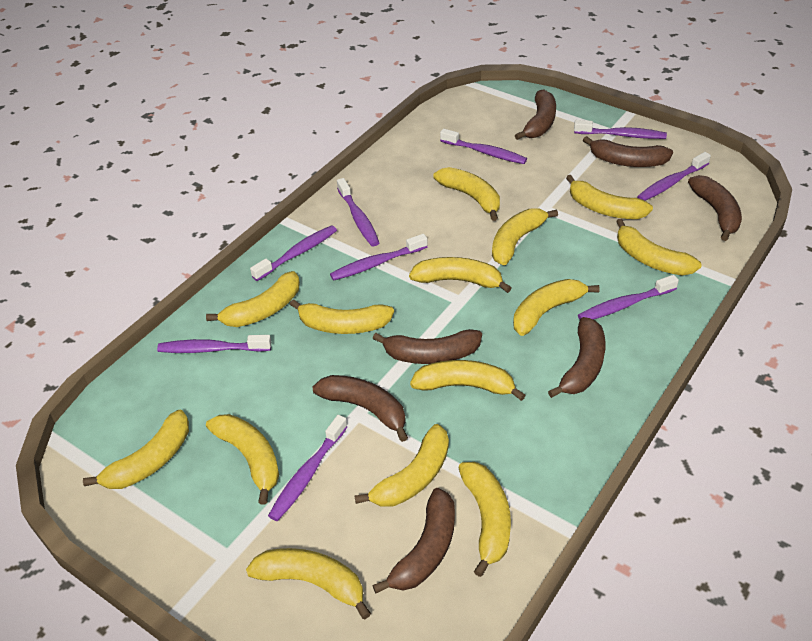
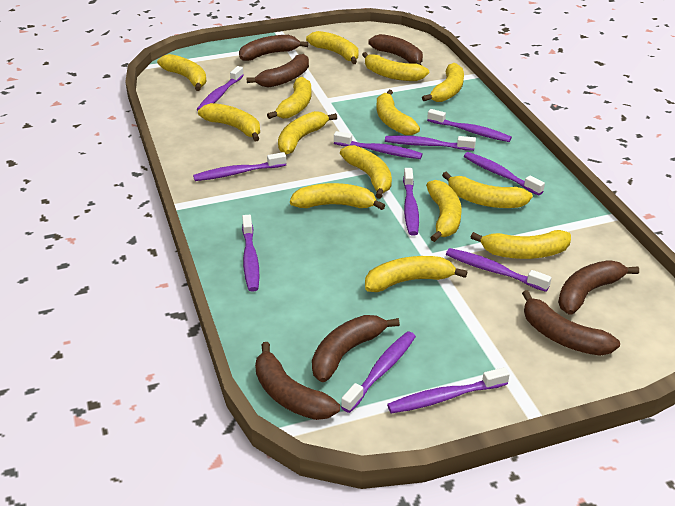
purple toothbrush: 9 -> 11

